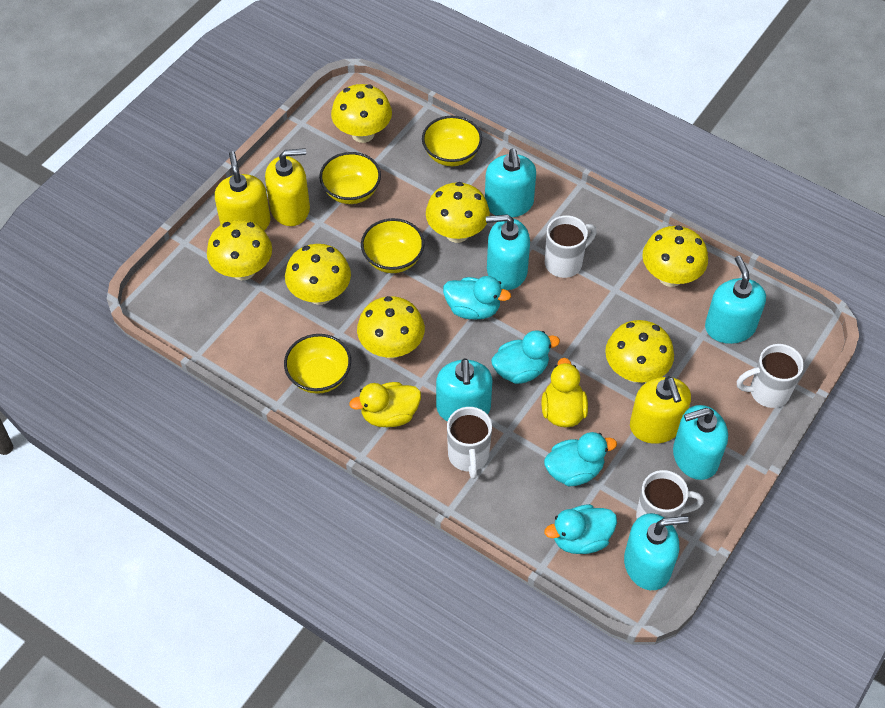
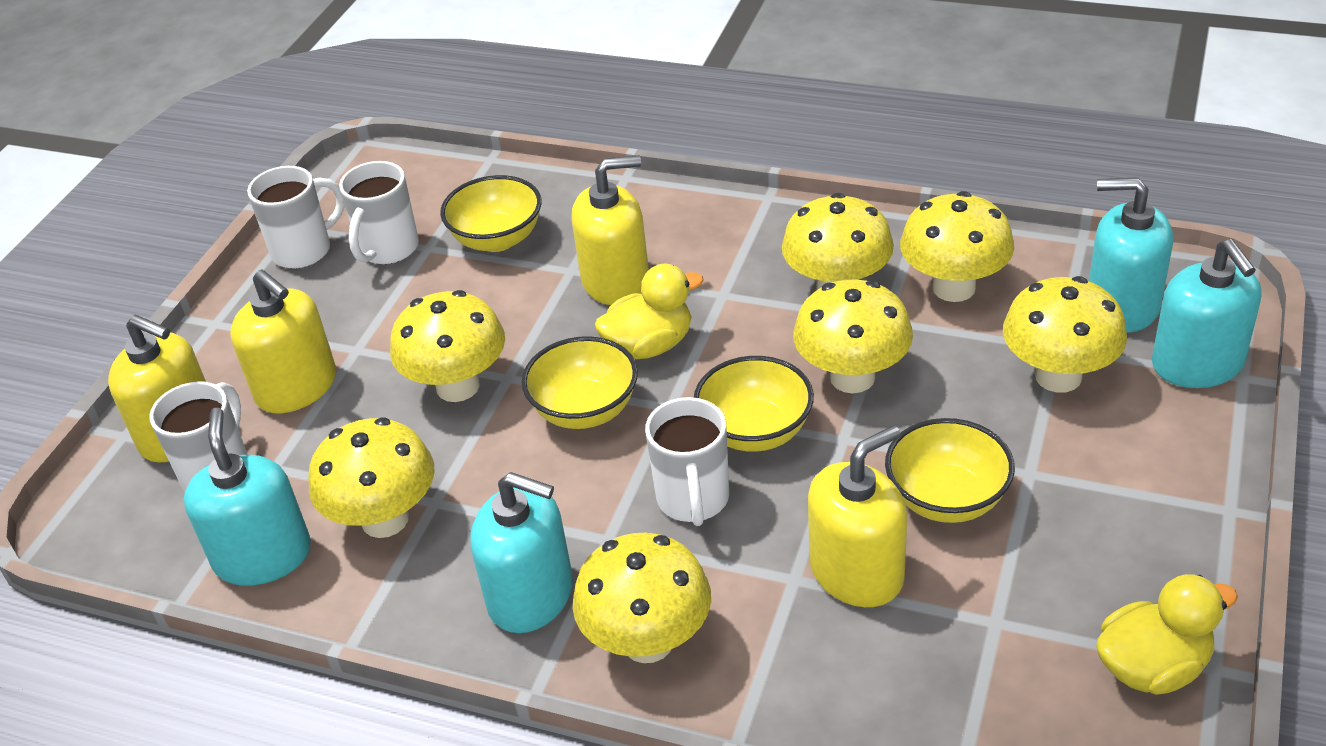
turquoise duck: 4 -> 0
turquoise soap dispenser: 6 -> 4
yellow soap dispenser: 3 -> 4

